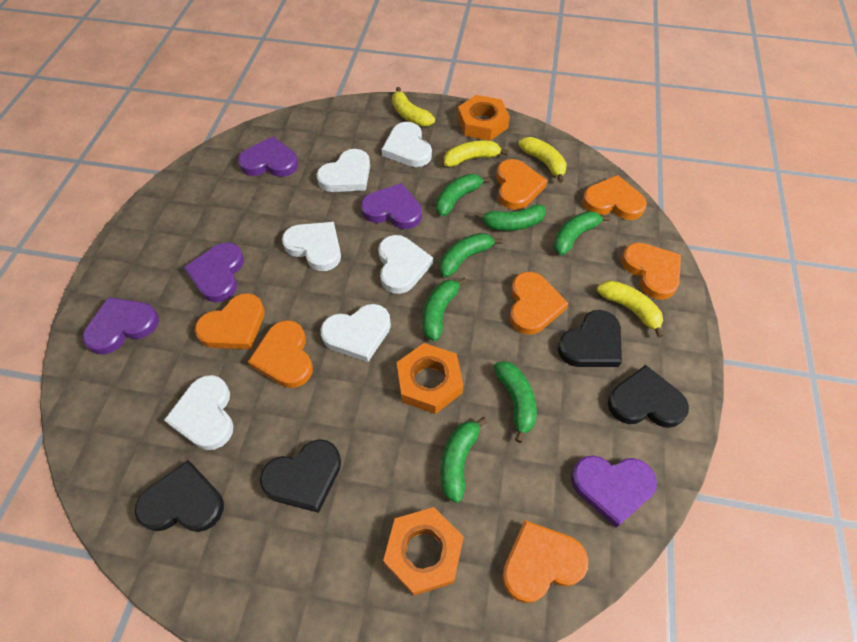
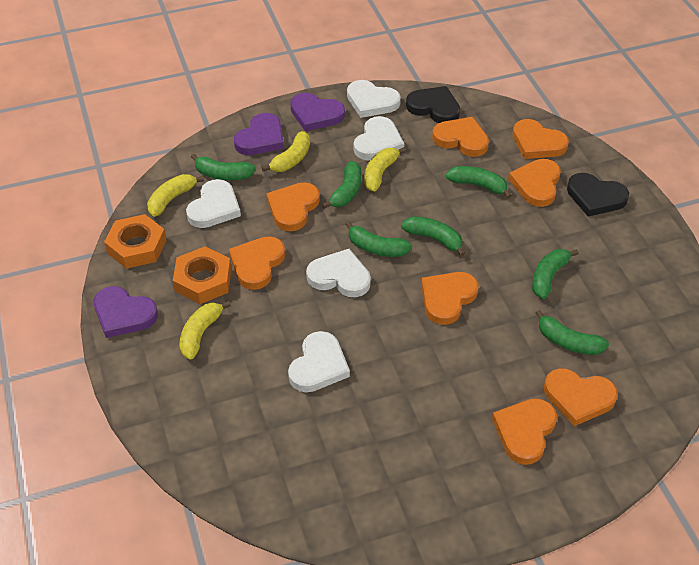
black heart: 4 -> 2
orange heart: 7 -> 8
orange nut: 3 -> 2
purple heart: 5 -> 3
white heart: 6 -> 5

